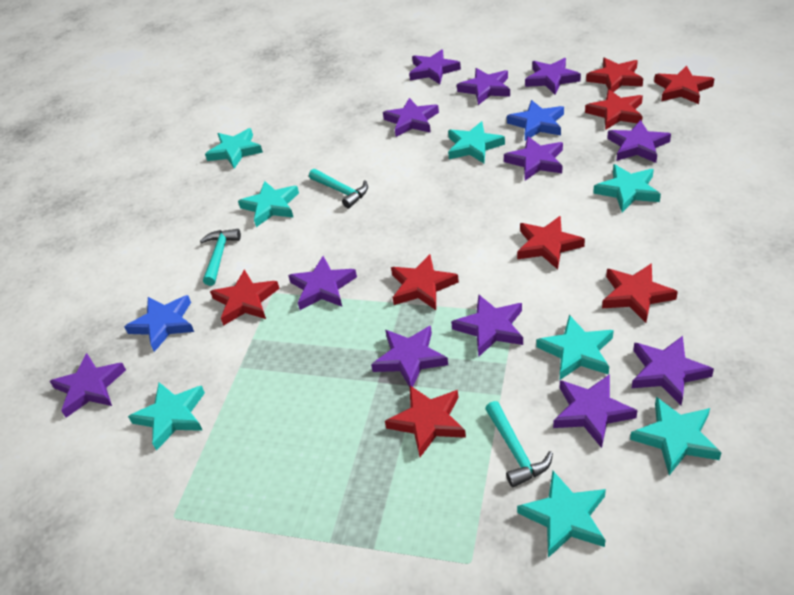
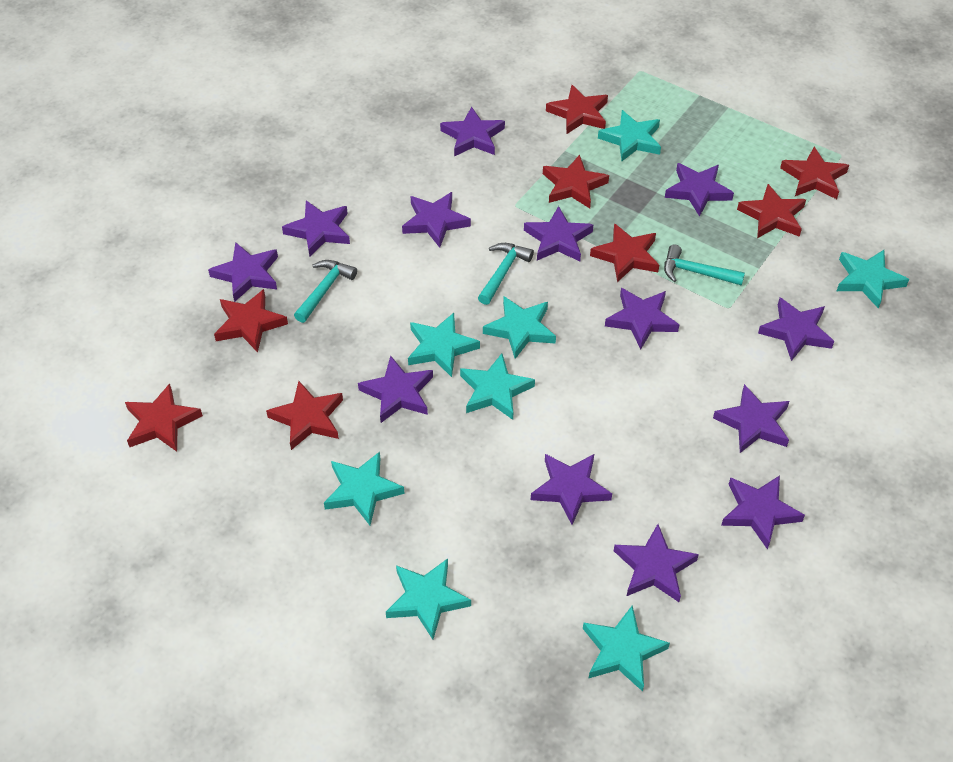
blue star: 2 -> 0
purple star: 12 -> 13

